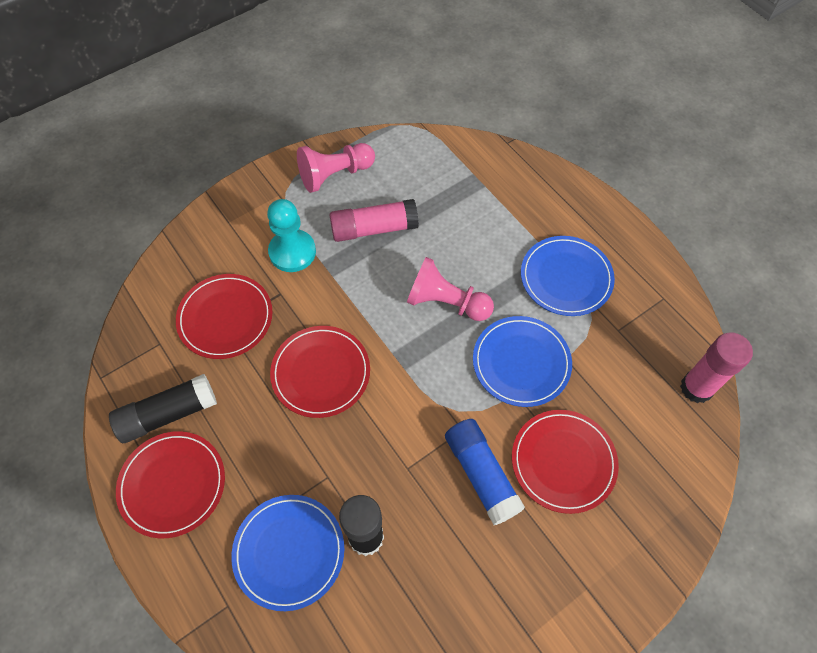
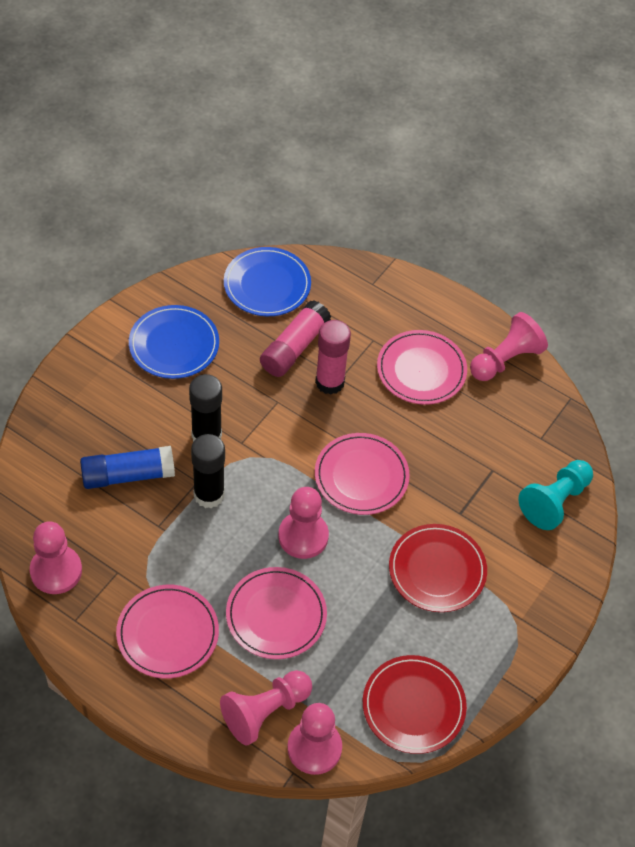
blue plate: 3 -> 2
pink pawn: 2 -> 5
pink plate: 0 -> 4
red plate: 4 -> 2

